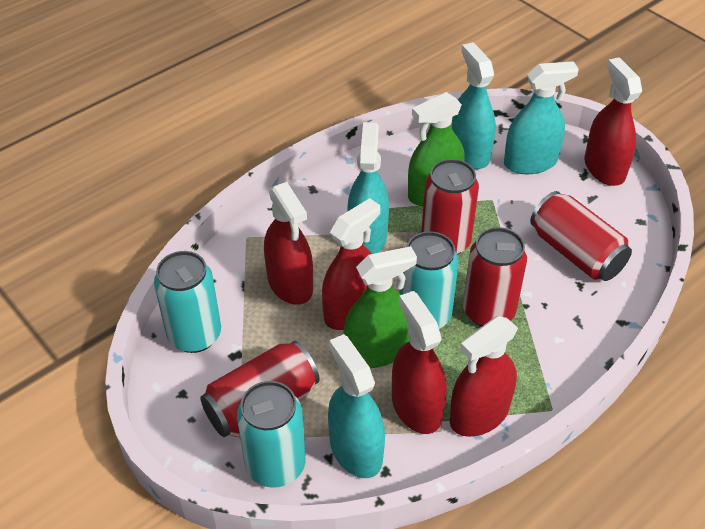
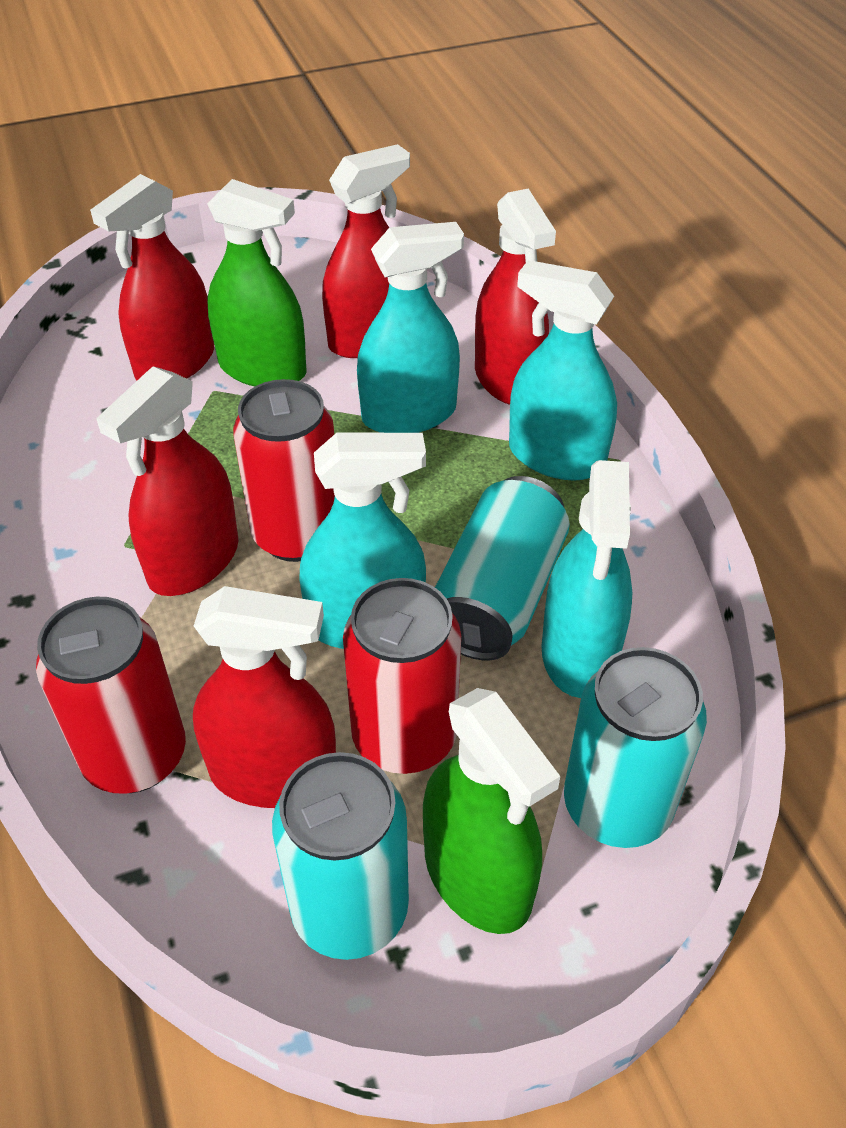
red can: 4 -> 3

